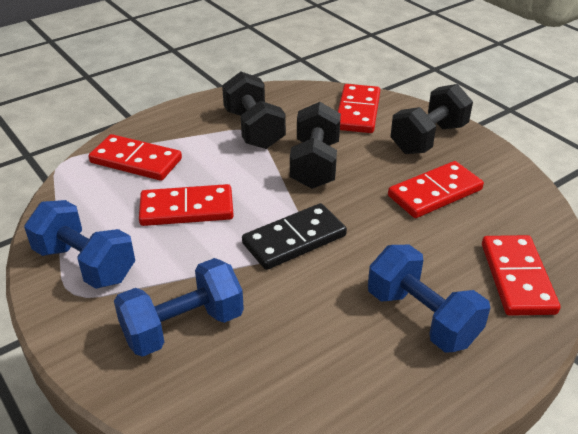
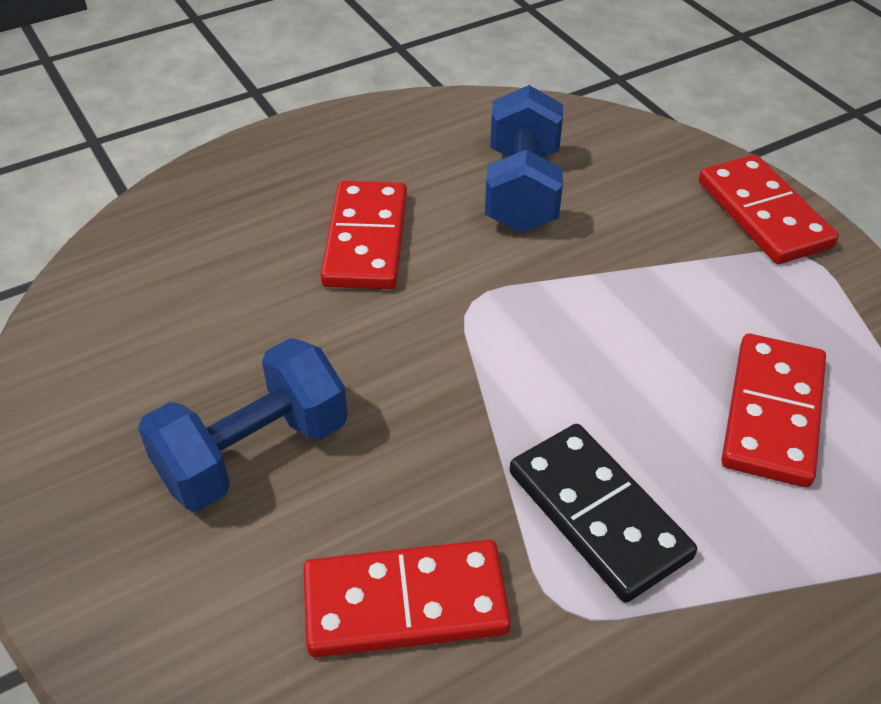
black dumbbell: 3 -> 0
blue dumbbell: 3 -> 2
red domino: 5 -> 4

